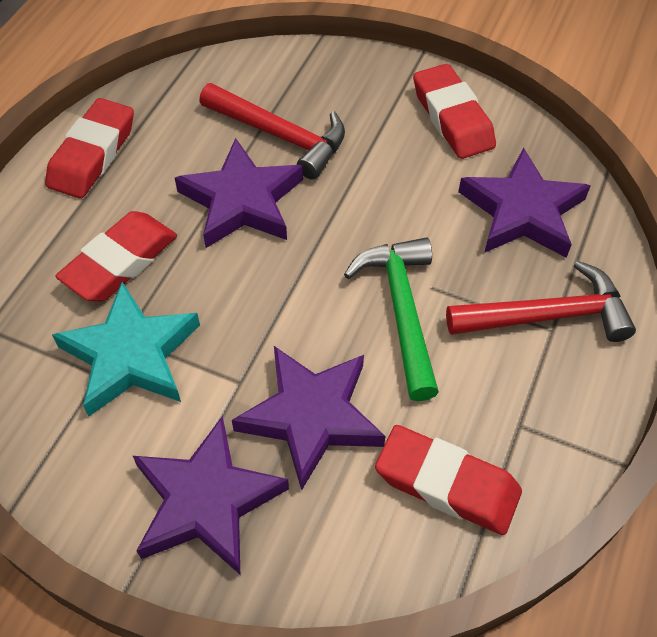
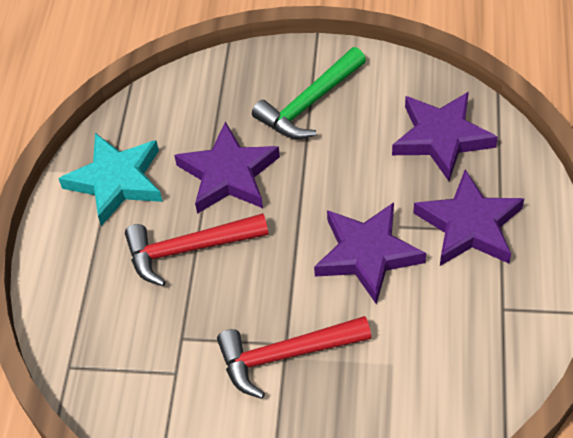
red eraser: 4 -> 0

